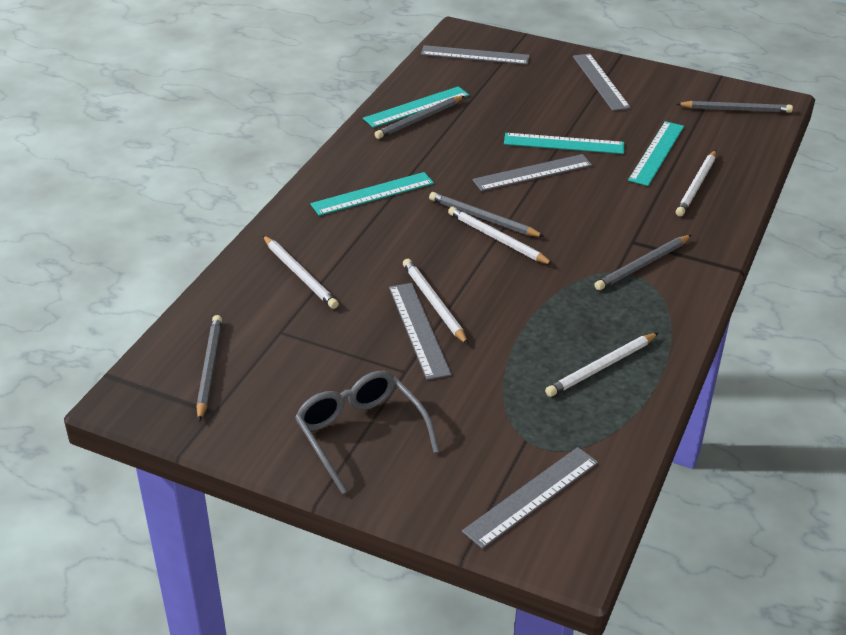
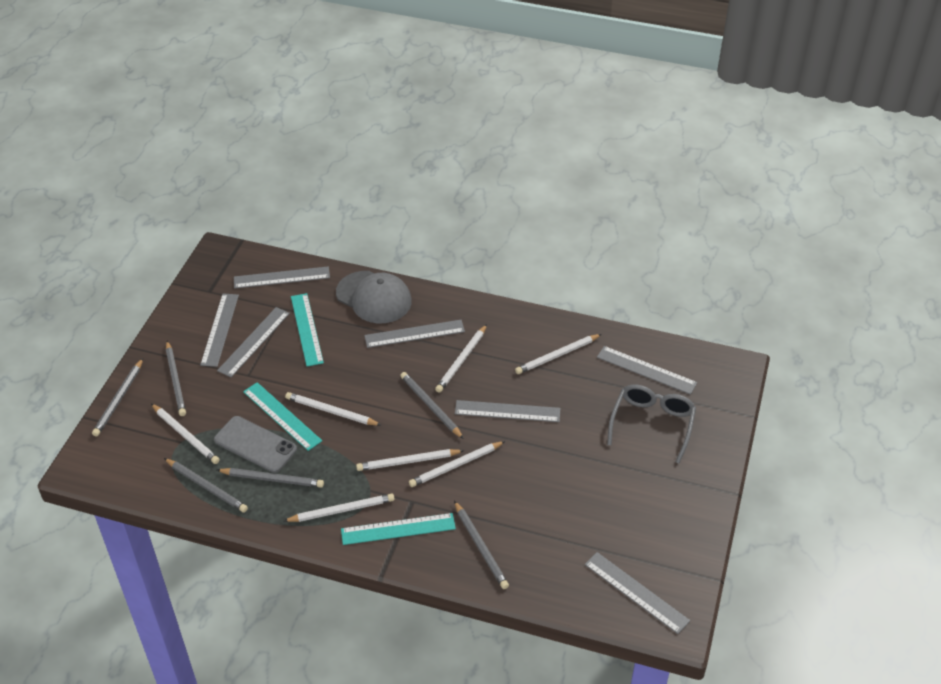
grey cap: 0 -> 1
grey pencil: 5 -> 6
grey phone: 0 -> 1
grey ruler: 5 -> 7
turquoise ruler: 4 -> 3
white pencil: 5 -> 7

